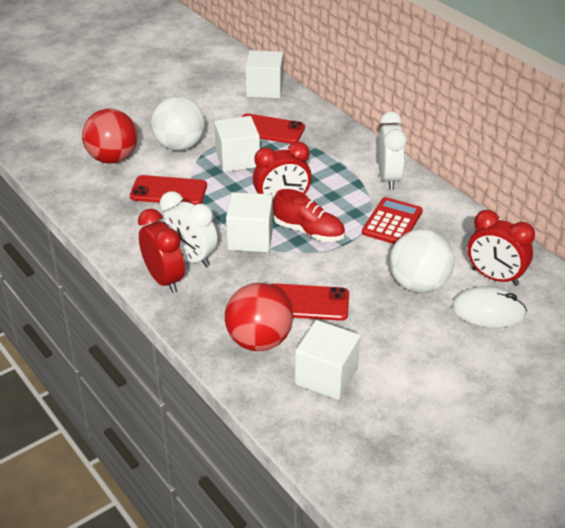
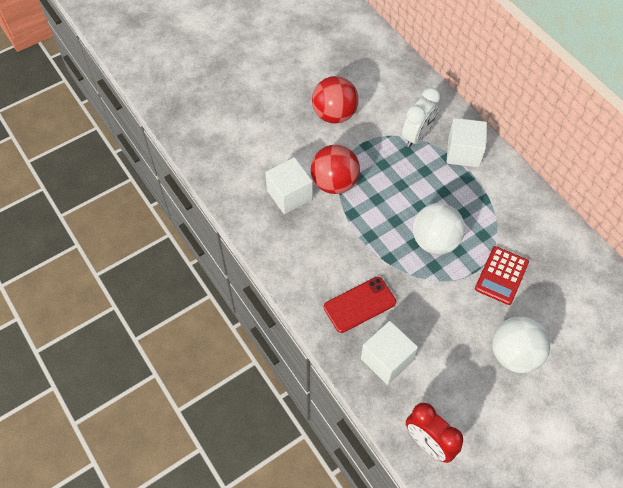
red clock: 3 -> 1
red phone: 3 -> 1
red shoe: 1 -> 0
white clock: 2 -> 1
white cube: 4 -> 3
white mouse: 1 -> 0

